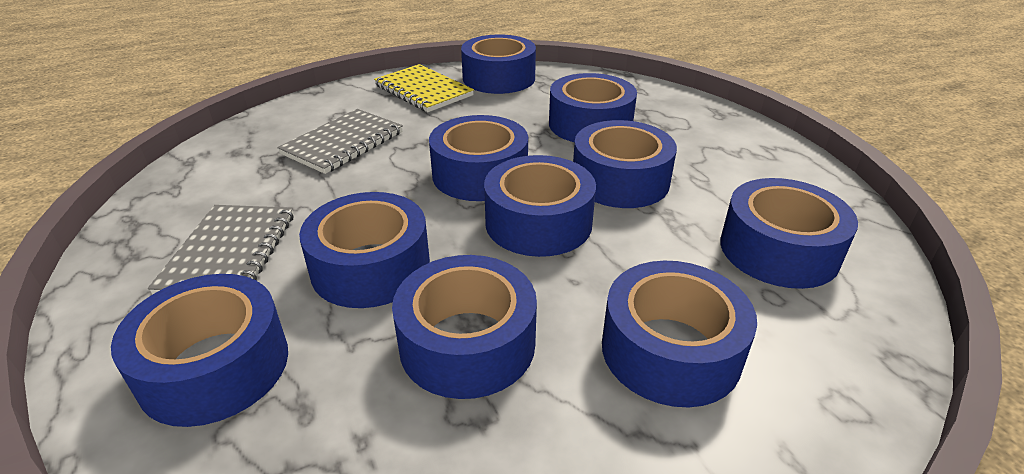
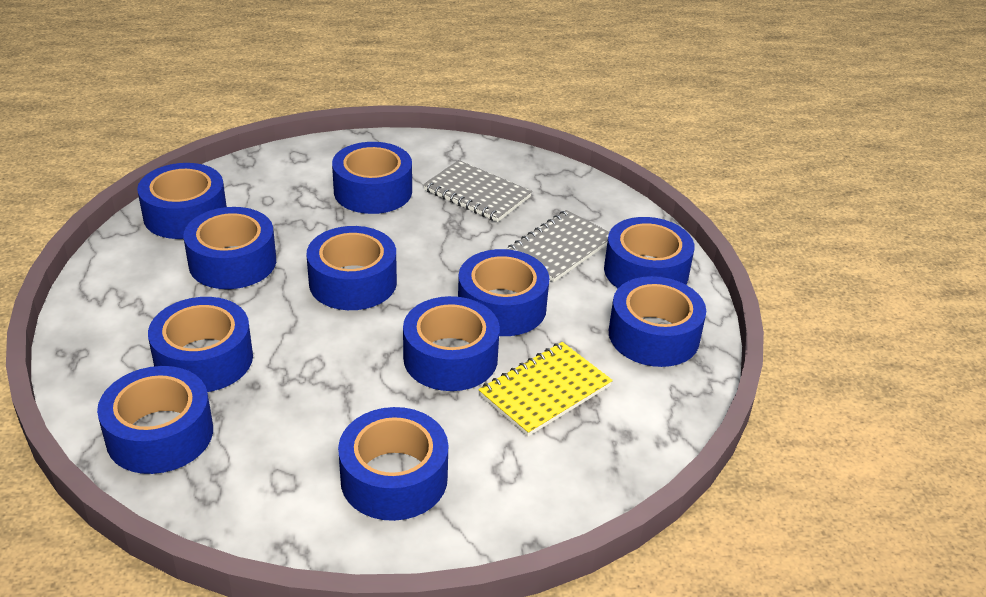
blue tape: 10 -> 11

